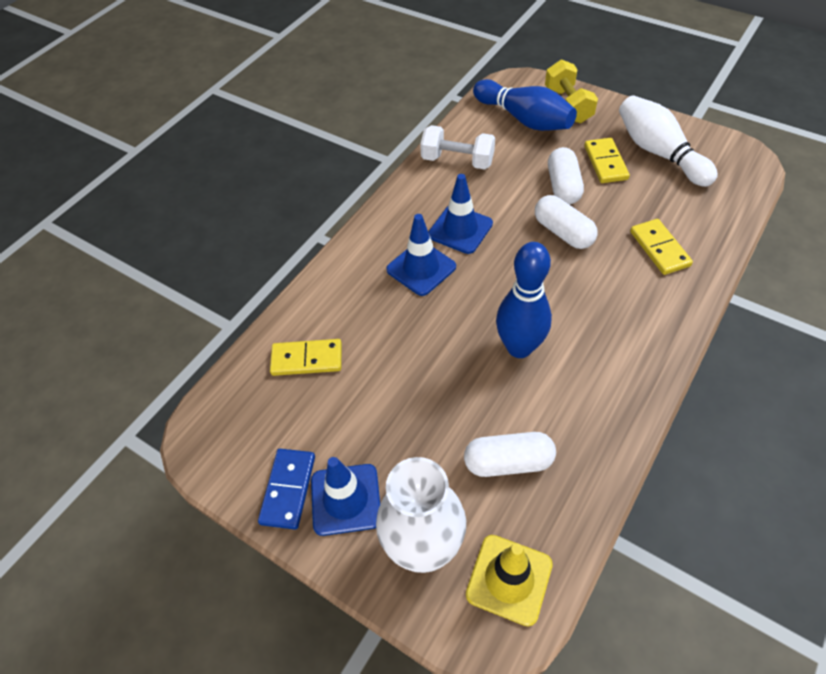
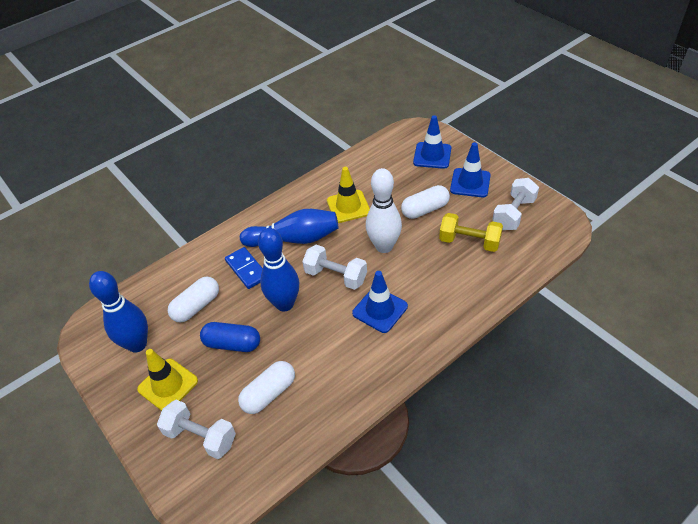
blue bowling pin: 2 -> 3
blue capsule: 0 -> 1
white dumbbell: 1 -> 3
white vase: 1 -> 0
yellow domino: 3 -> 0
yellow traffic cone: 1 -> 2

